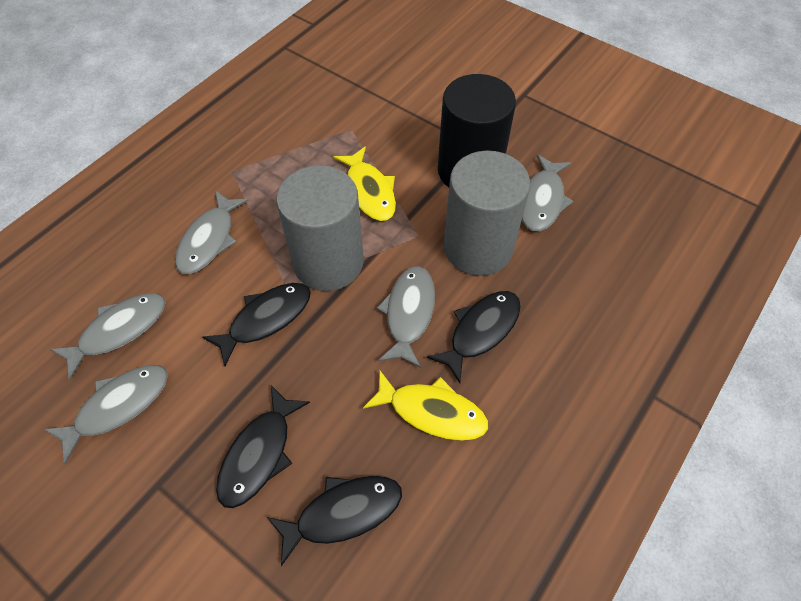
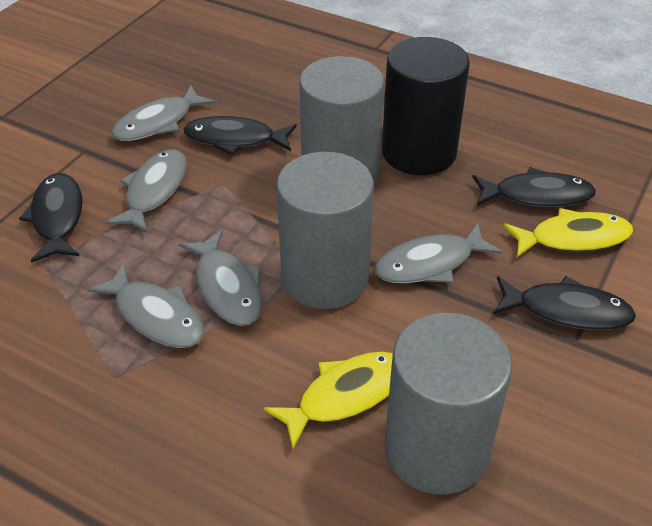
grey cylinder: 2 -> 3

